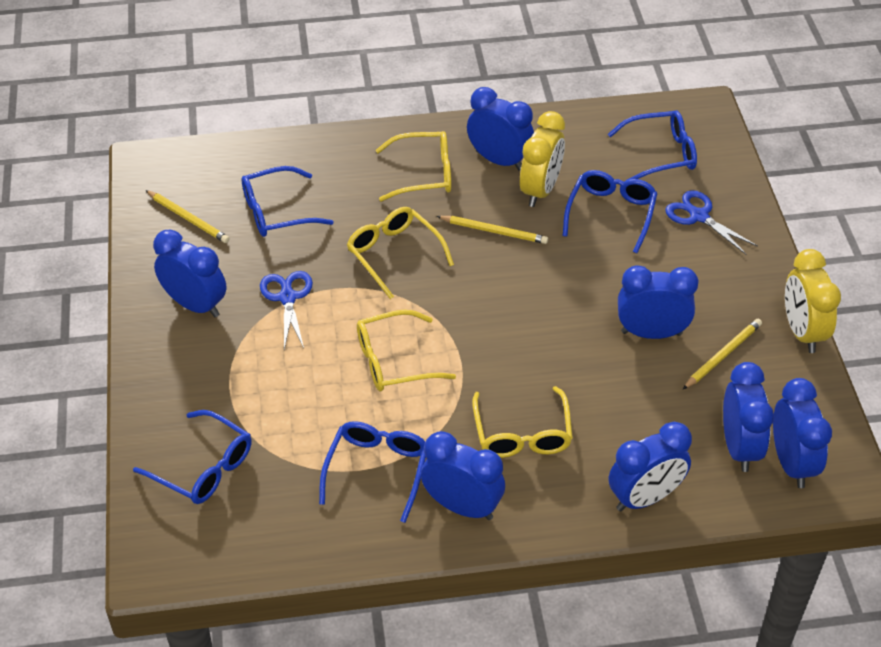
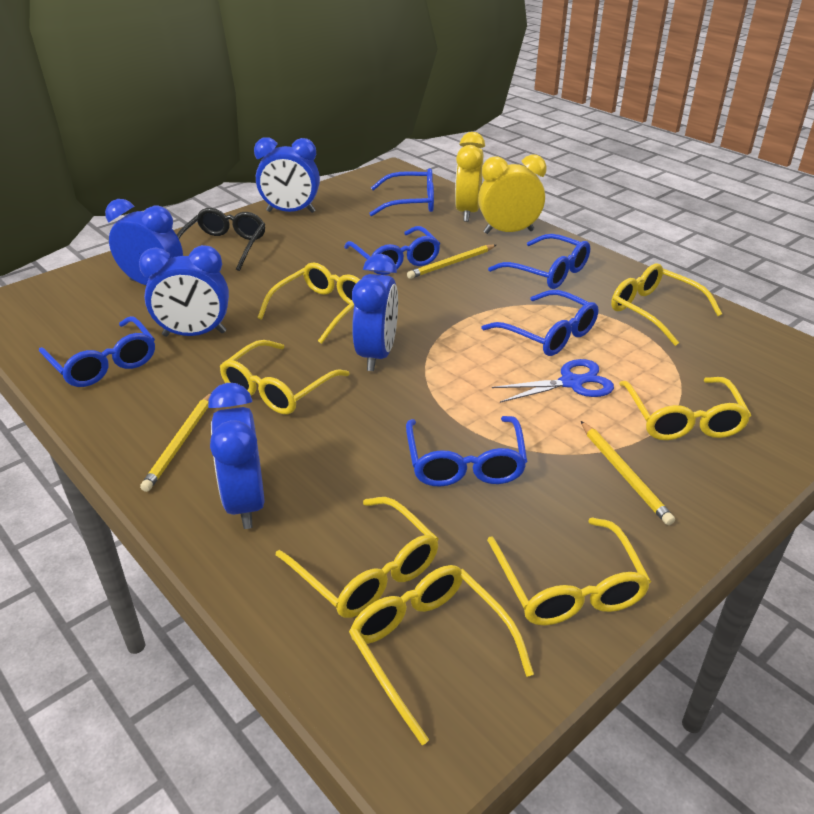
black glasses: 0 -> 1
blue clock: 7 -> 5
blue glasses: 5 -> 6
blue scissors: 2 -> 1
yellow glasses: 4 -> 7

